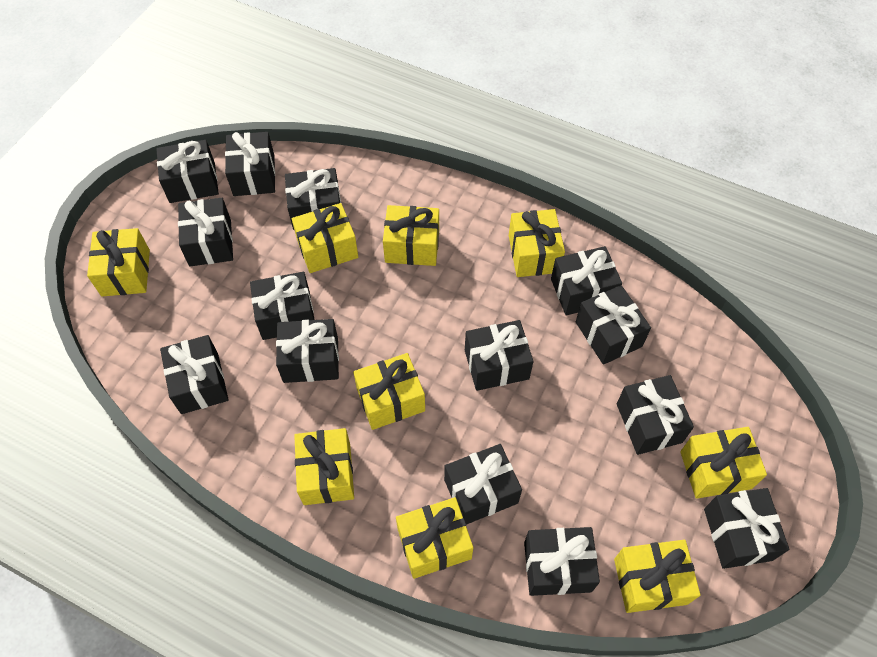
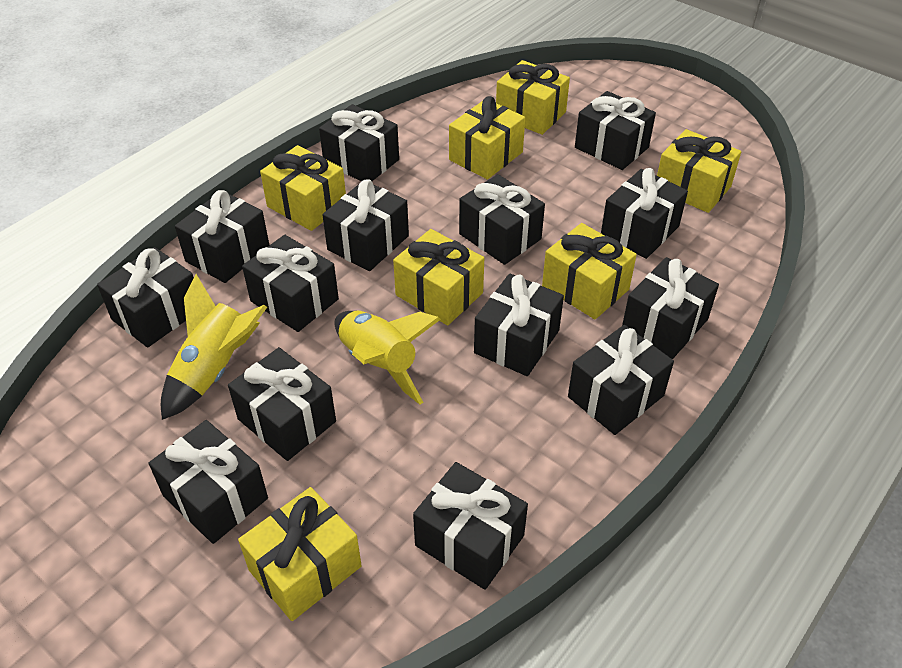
yellow gift: 9 -> 7
yellow rocket: 0 -> 2

